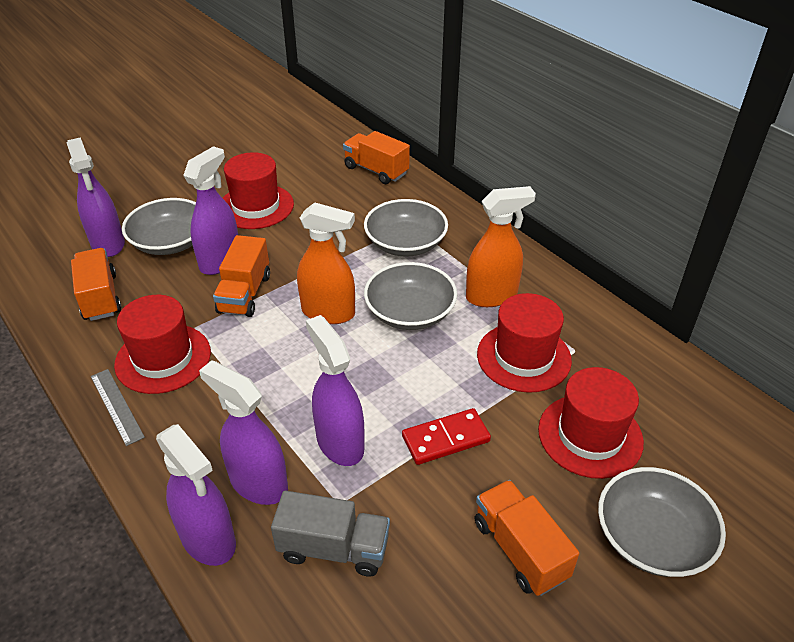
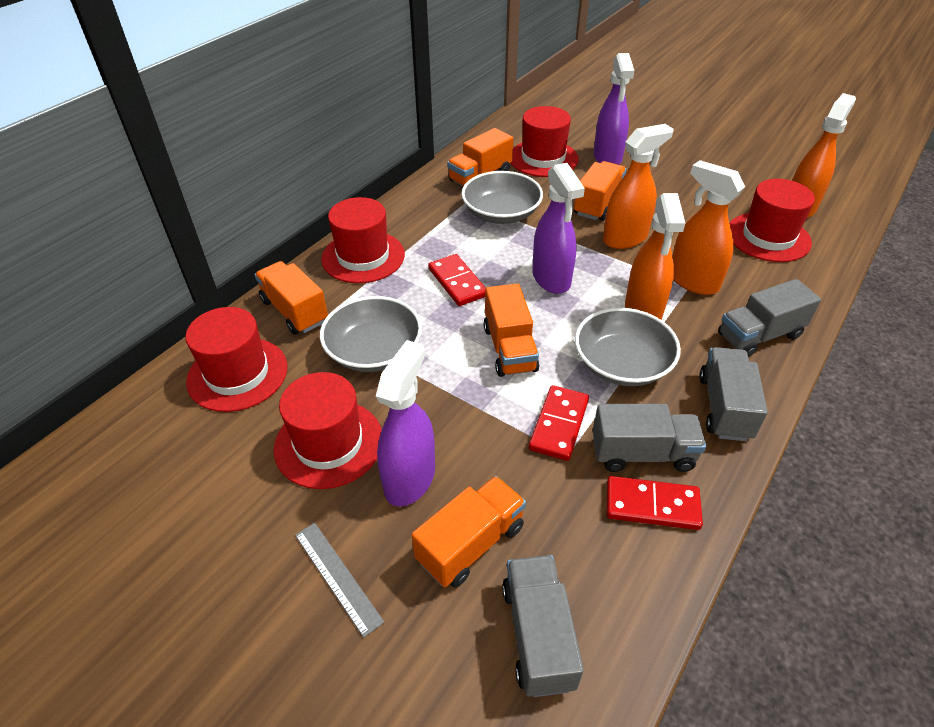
grey bowl: 4 -> 3
grey truck: 1 -> 4
orange spray bottle: 2 -> 4
orange truck: 4 -> 5
purple spray bottle: 5 -> 3
red domino: 1 -> 3
red hat: 4 -> 5

